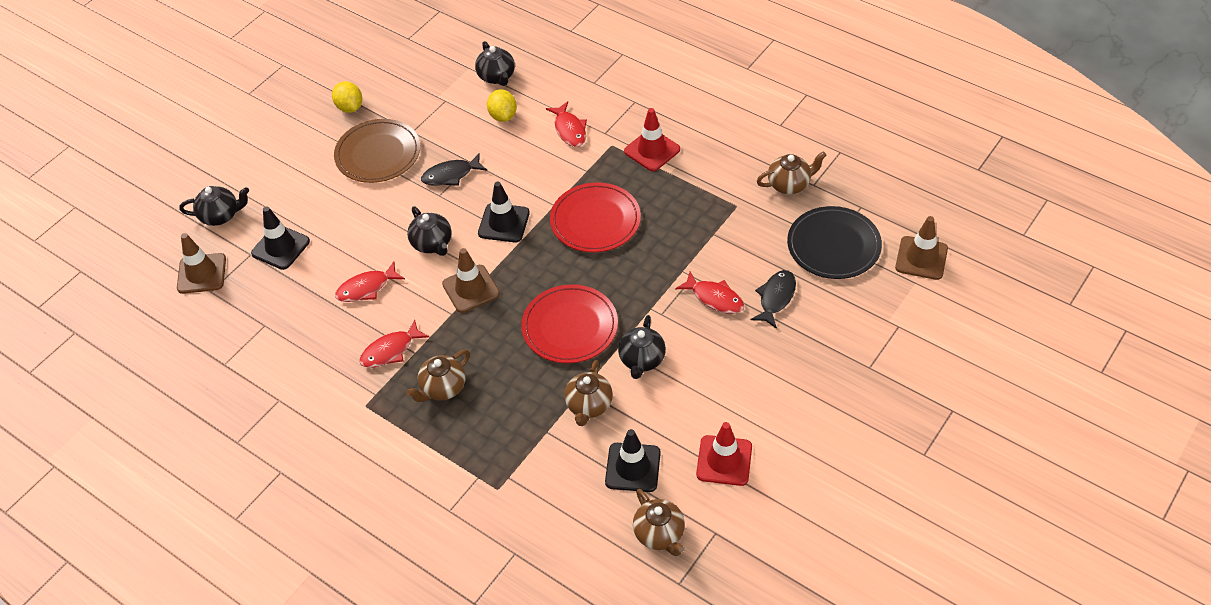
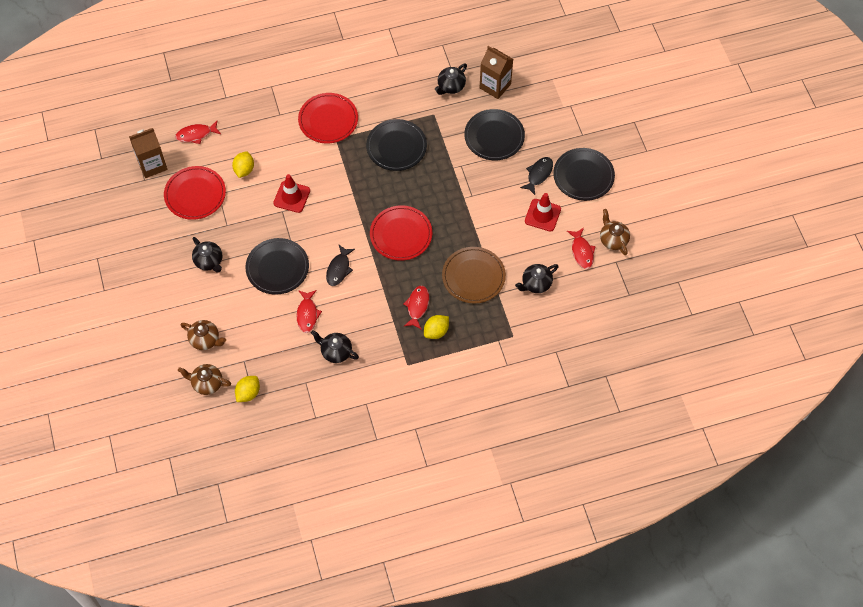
black plate: 1 -> 4
black traffic cone: 3 -> 0
brown carton: 0 -> 2
brown teapot: 4 -> 3
brown traffic cone: 3 -> 0
red plate: 2 -> 3
yellow lemon: 2 -> 3

